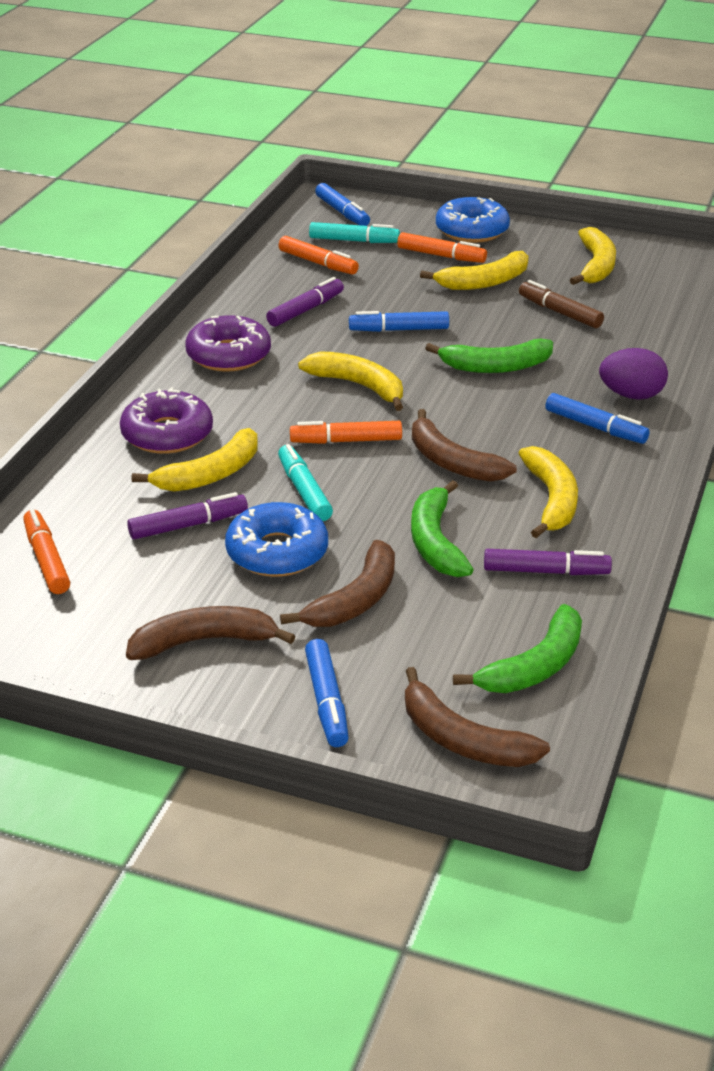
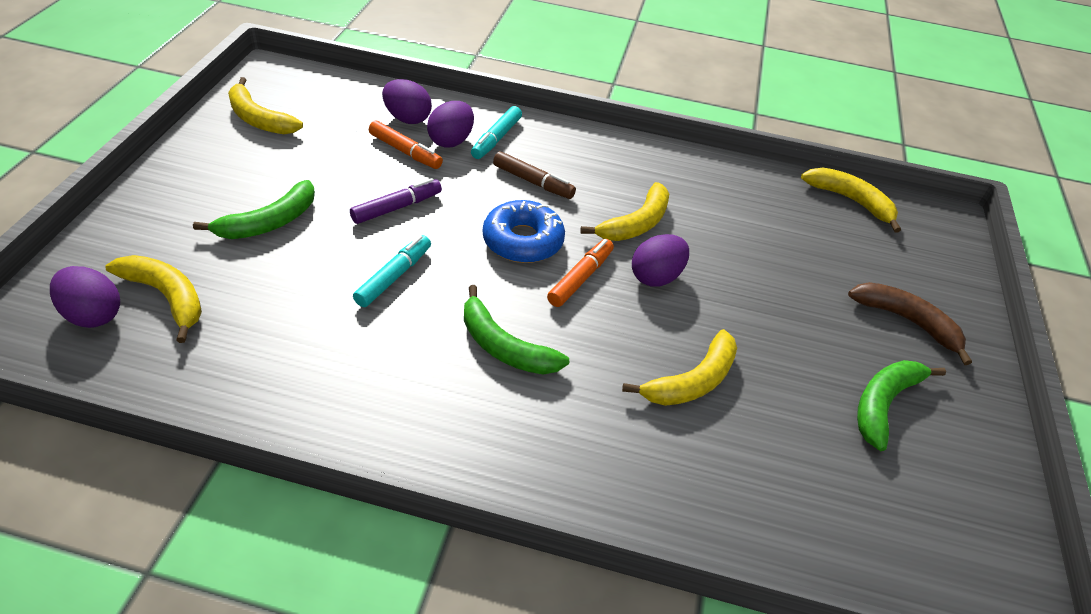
blue donut: 2 -> 1
blue marker: 4 -> 0
brown banana: 4 -> 1
orange marker: 4 -> 2
purple donut: 2 -> 0
purple egg: 1 -> 4
purple marker: 3 -> 1

